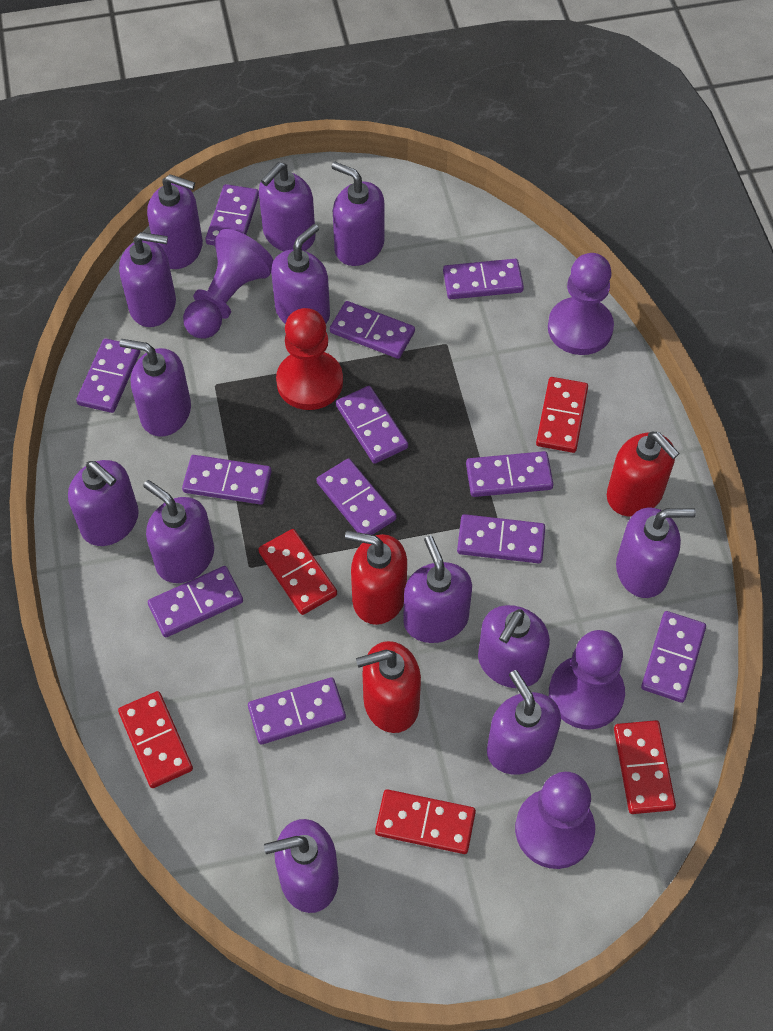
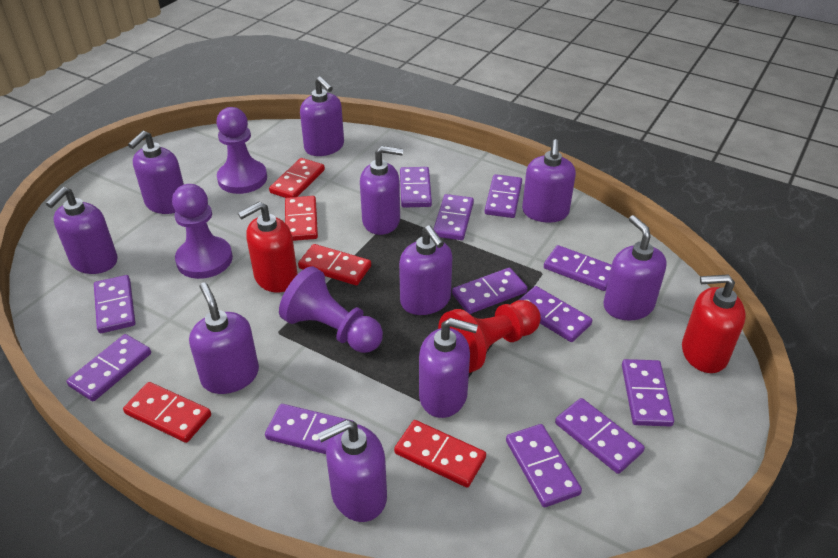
purple pawn: 4 -> 3
purple soap dispenser: 13 -> 10
red soap dispenser: 3 -> 2

